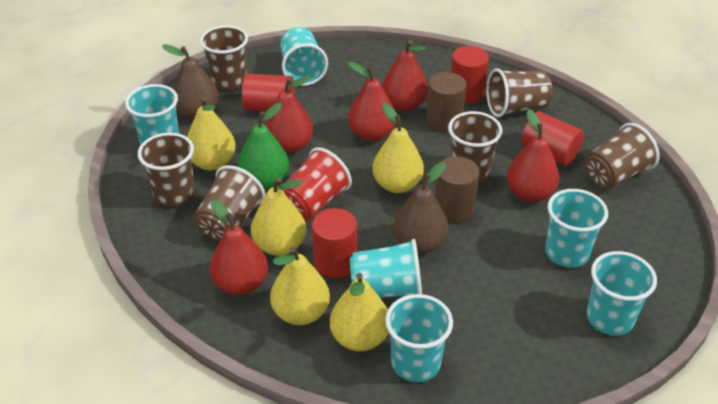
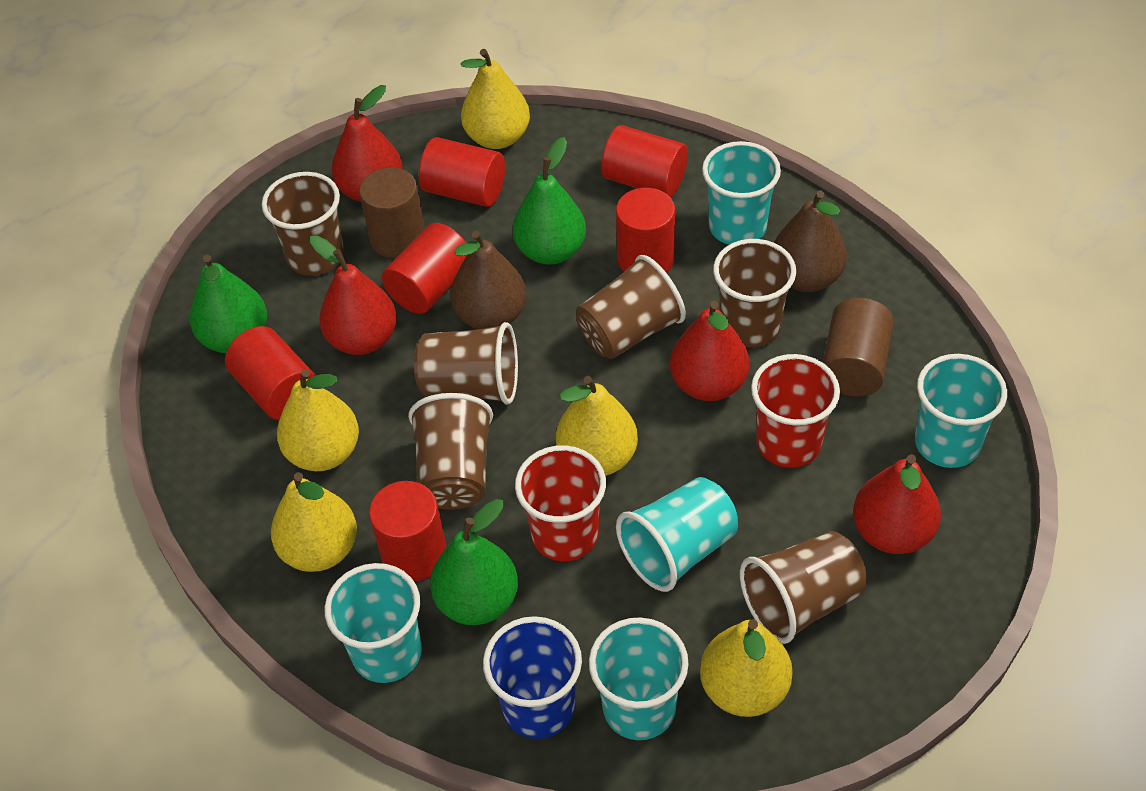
blue cup: 0 -> 1
green pear: 1 -> 3
red cup: 1 -> 2
red cylinder: 4 -> 6
red pear: 5 -> 4
turquoise cup: 6 -> 5

